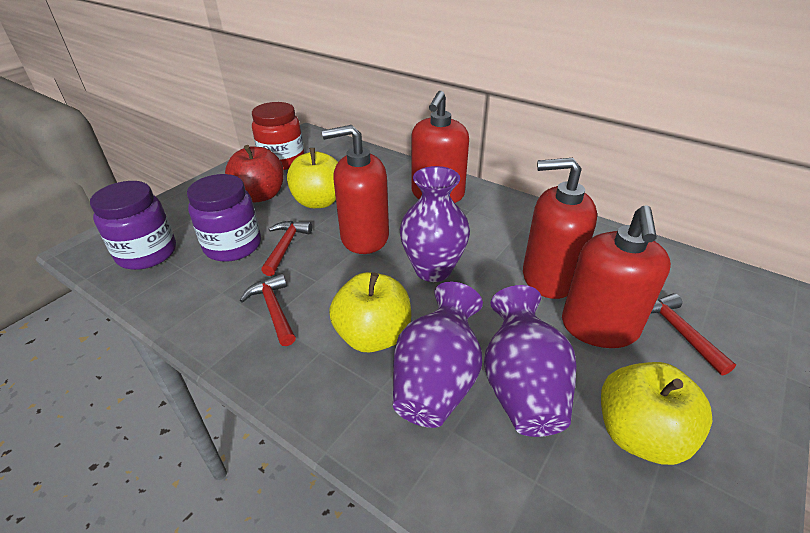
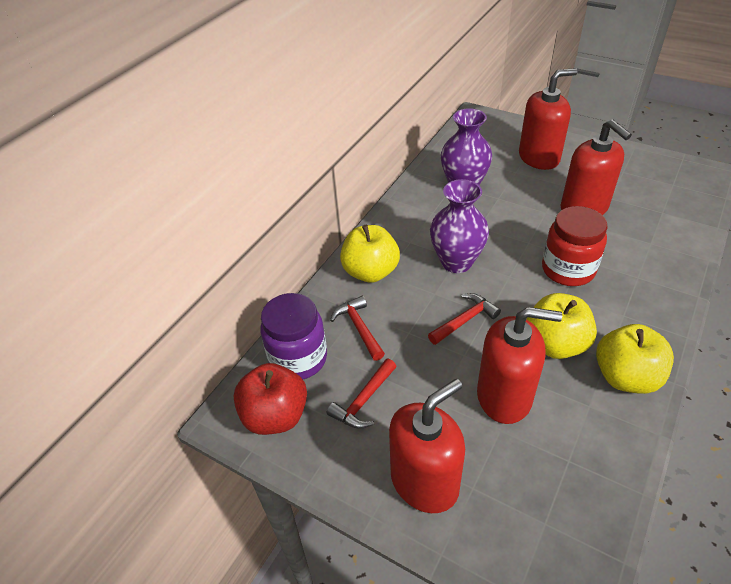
purple jar: 2 -> 1
purple vase: 3 -> 2

